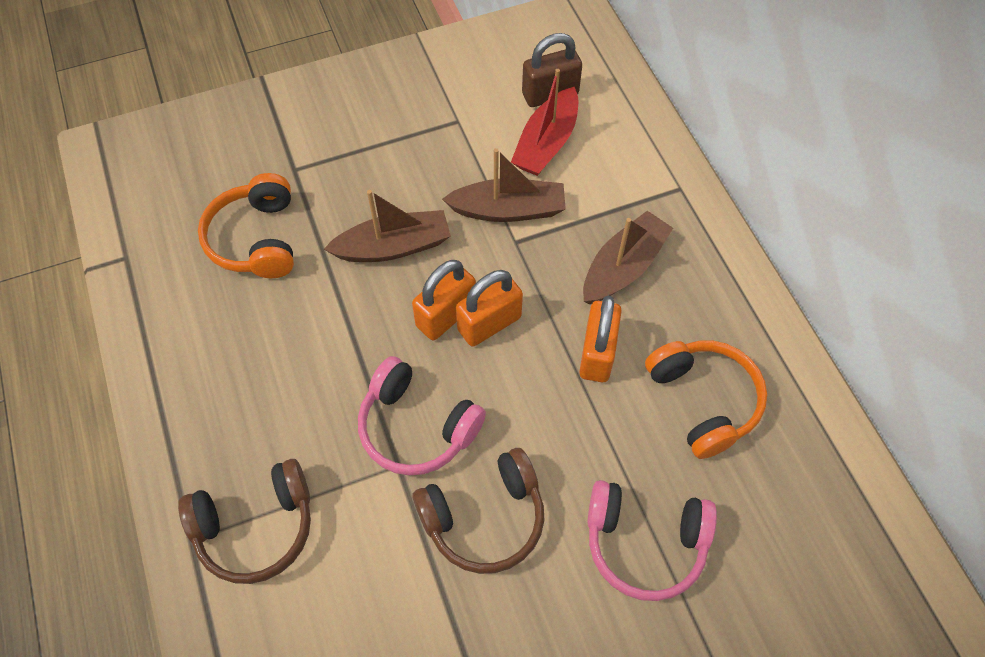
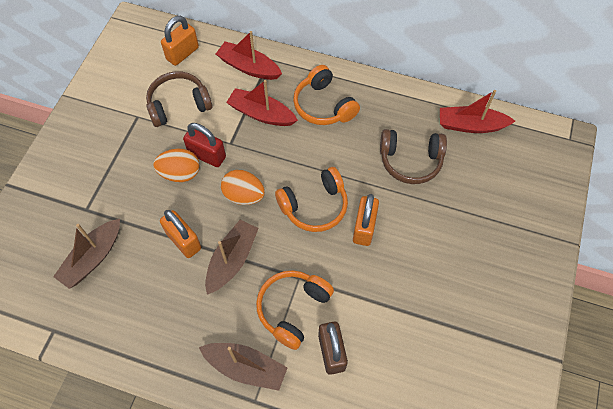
orange egg: 0 -> 2
orange headphones: 2 -> 3
pink headphones: 2 -> 0
red boat: 1 -> 3
red padlock: 0 -> 1

